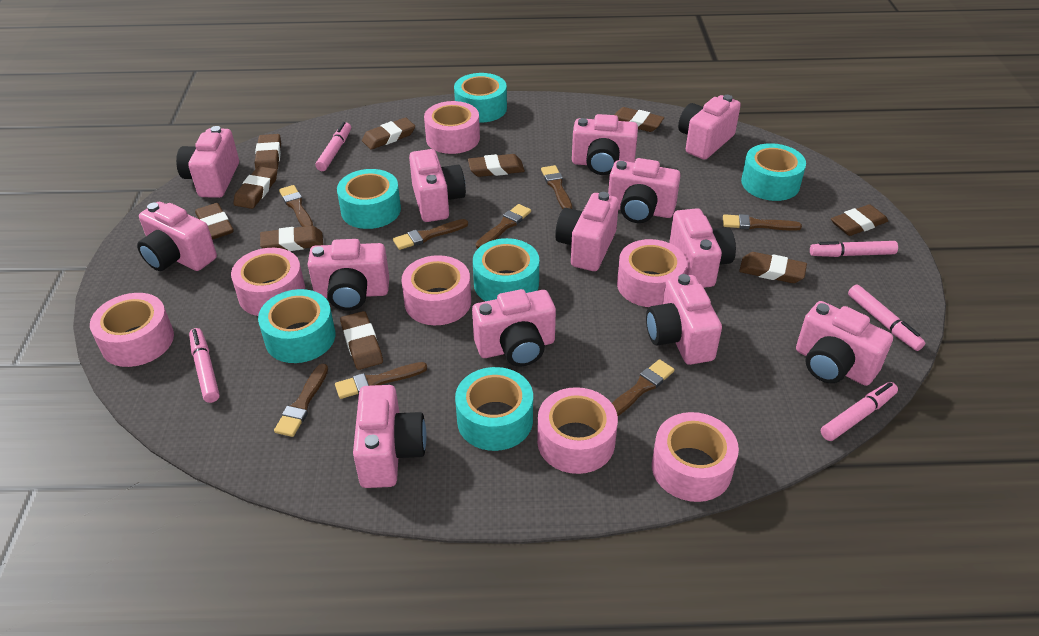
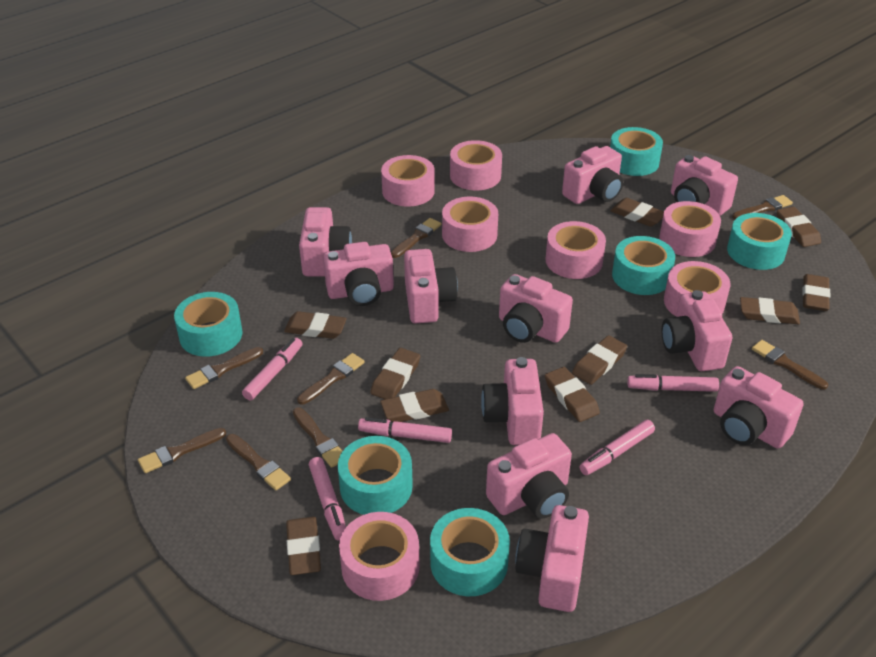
pink camera: 13 -> 11

